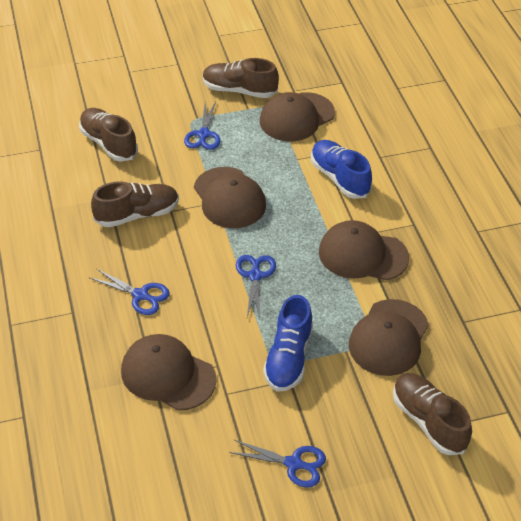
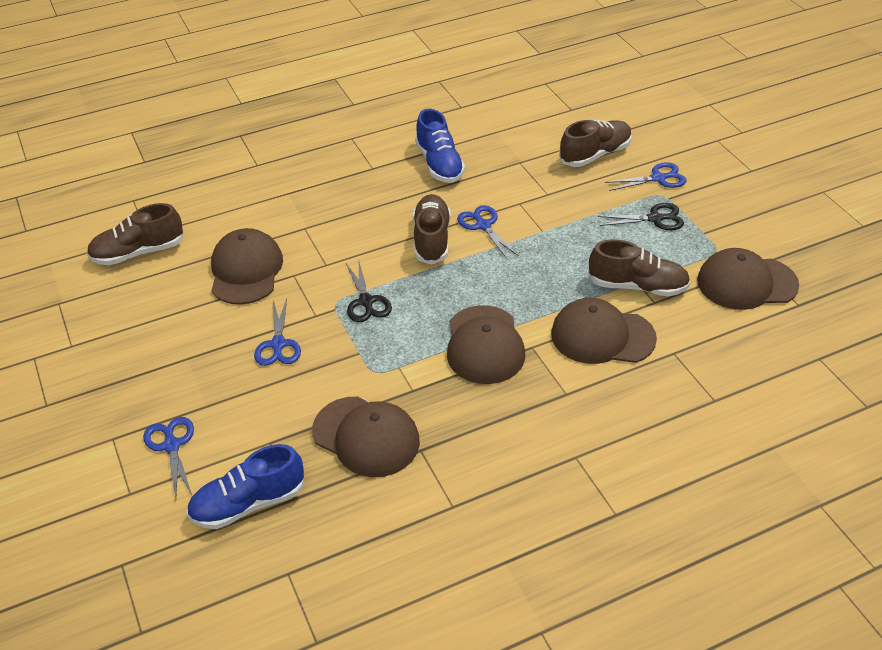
black scissors: 0 -> 2

